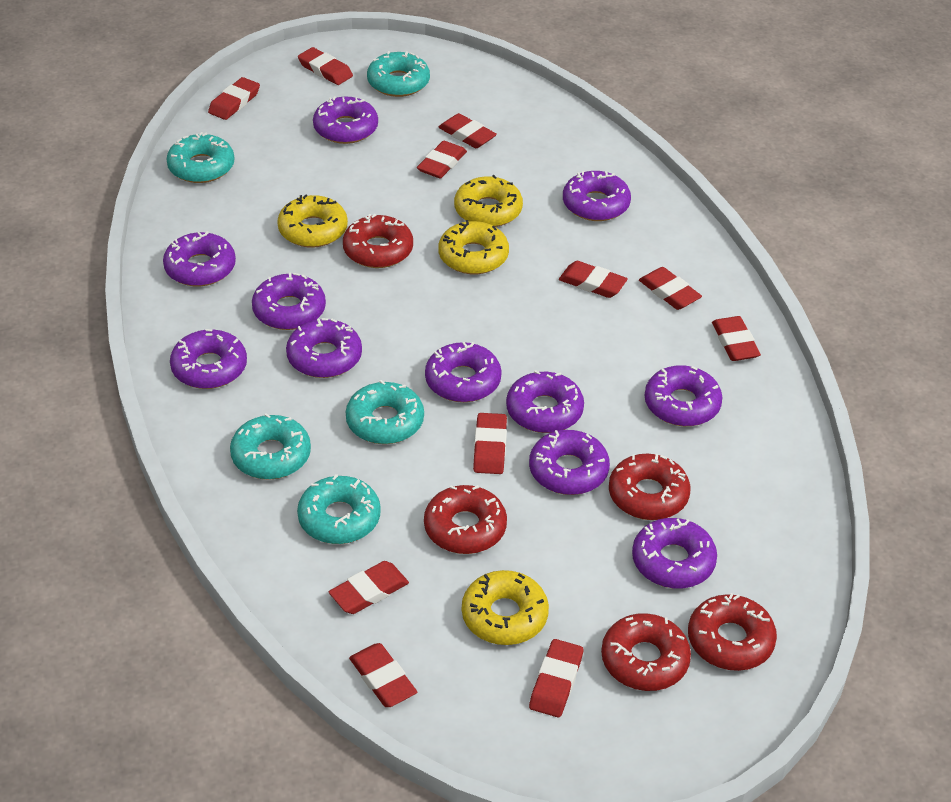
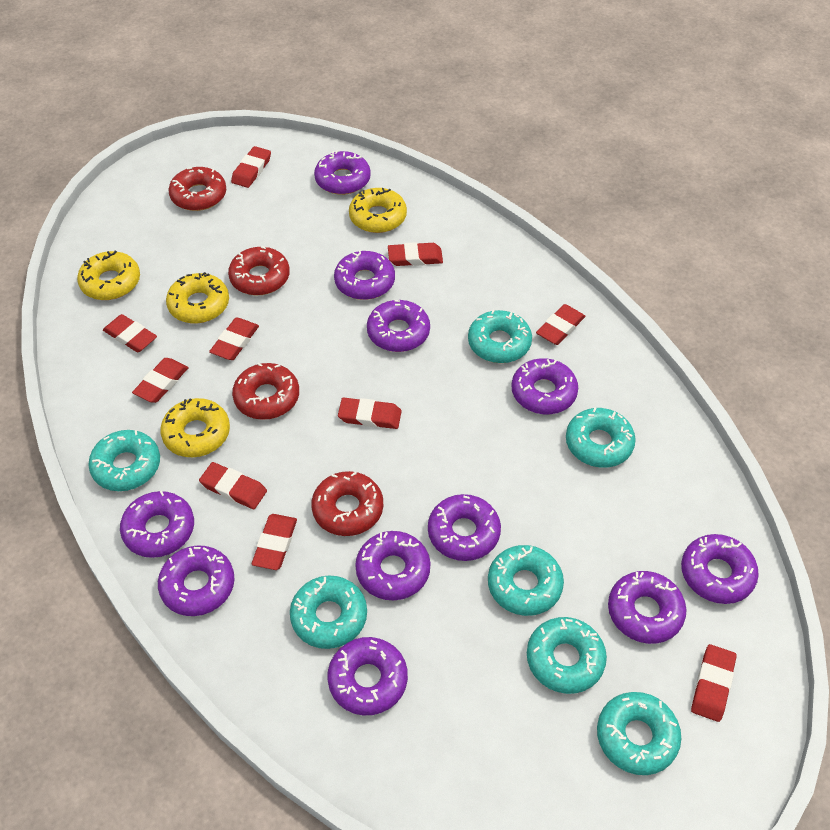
red donut: 5 -> 4
red eraser: 11 -> 10
turquoise donut: 5 -> 7

